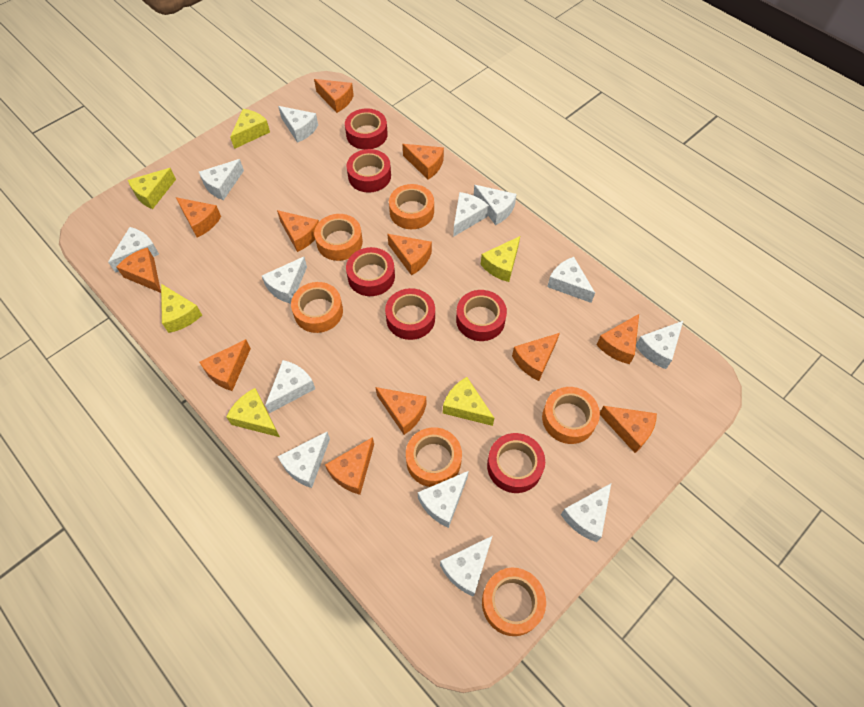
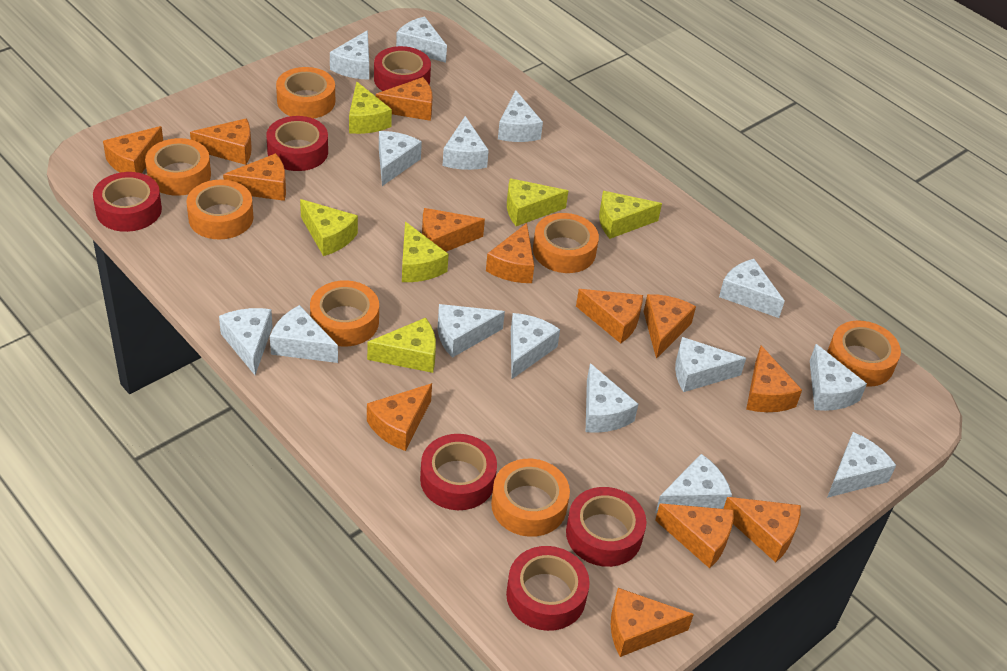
orange cheese: 12 -> 13
orange tape: 6 -> 7
white cheese: 13 -> 15

